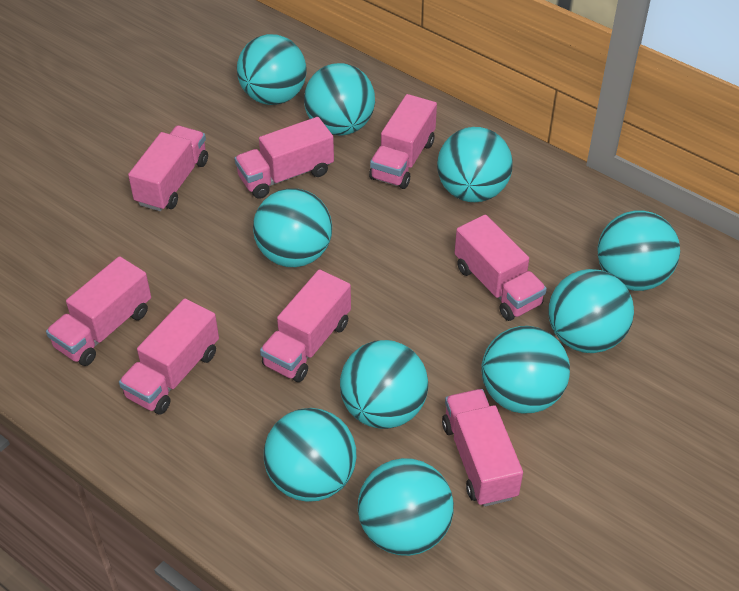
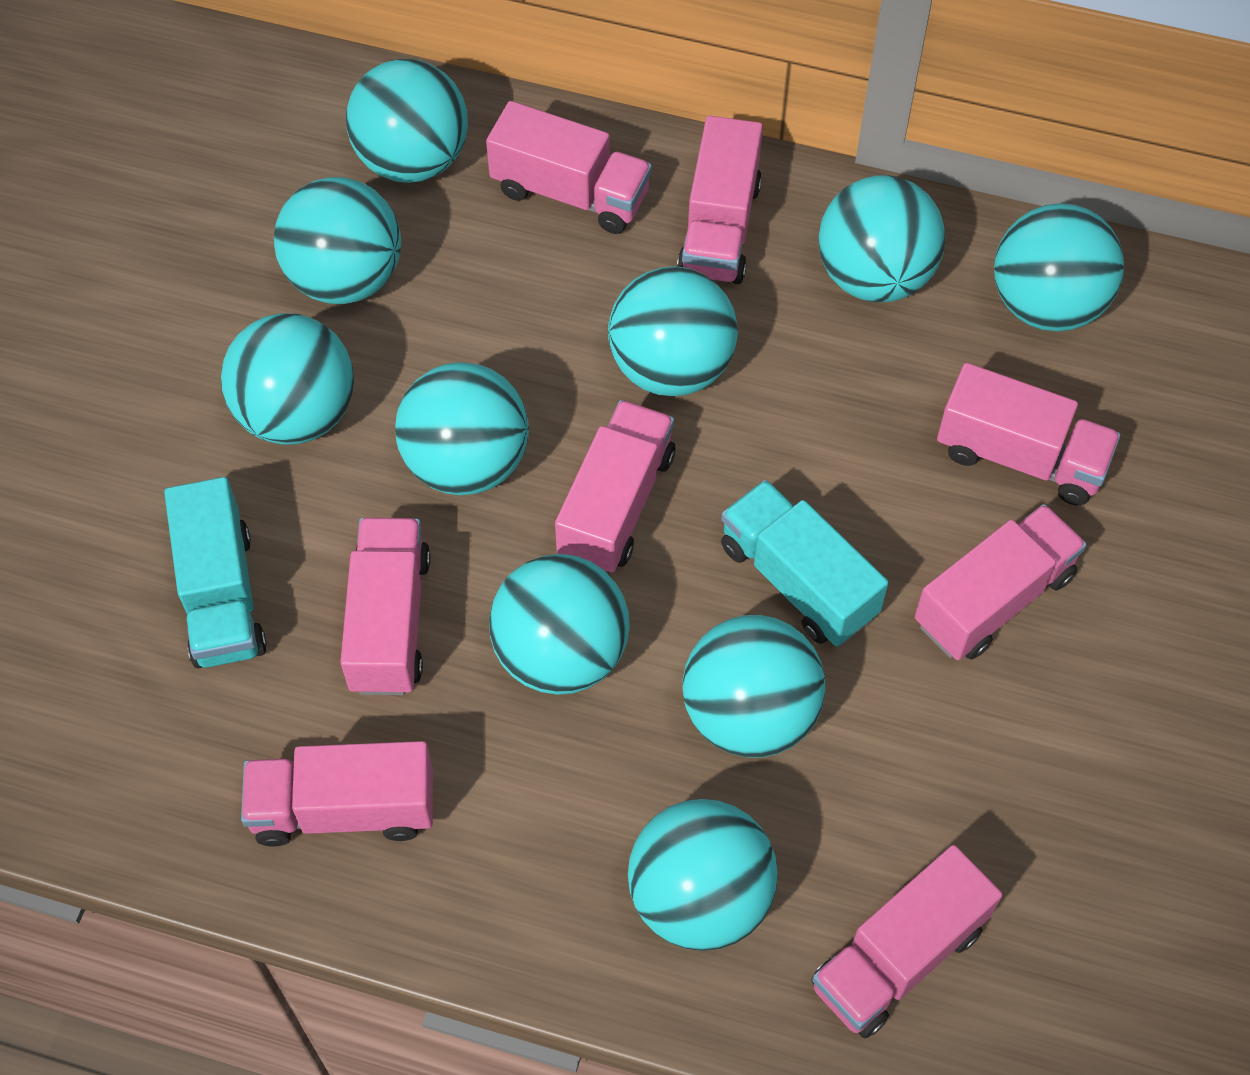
turquoise truck: 0 -> 2

